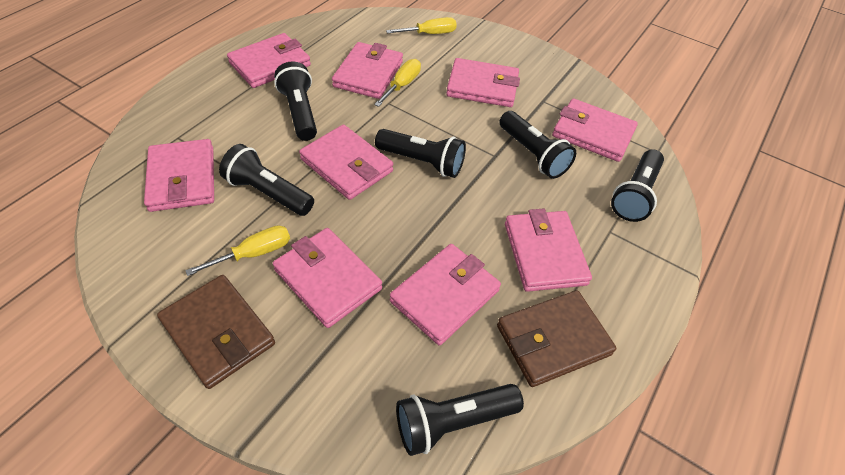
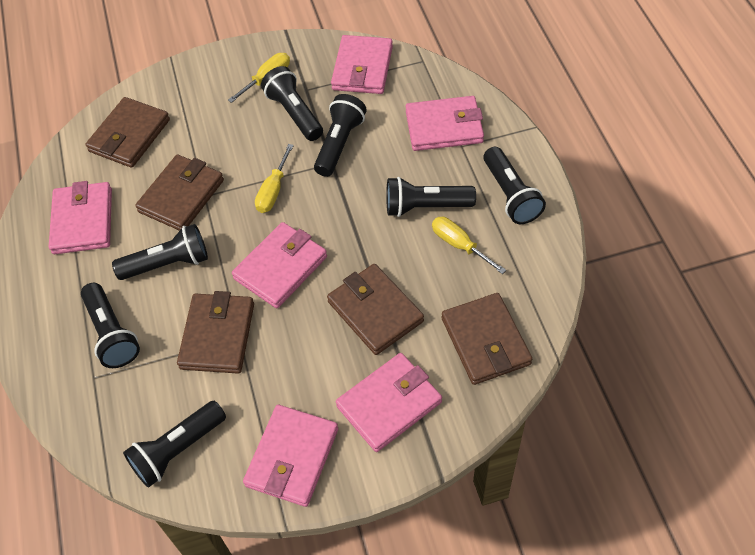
black flashlight: 6 -> 7
brown wallet: 2 -> 5
pink wallet: 9 -> 6

